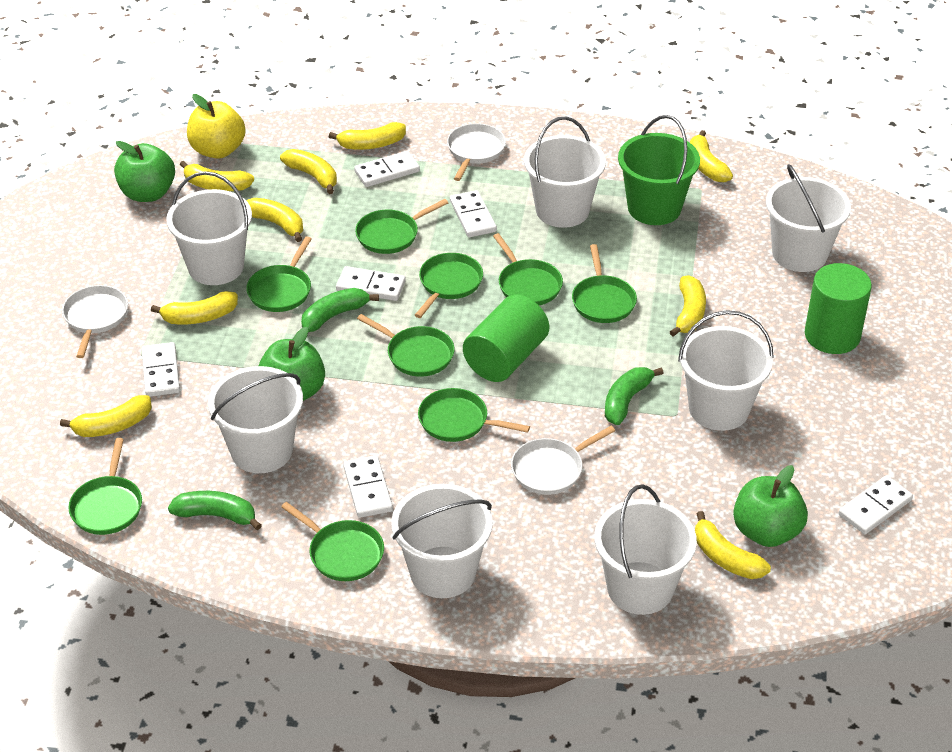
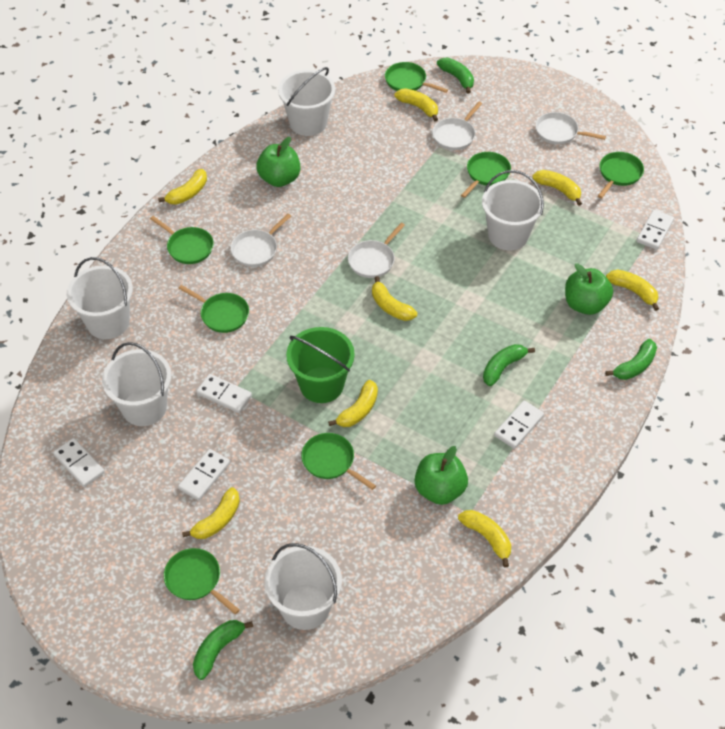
green banana: 3 -> 4
green cylinder: 2 -> 0
green pan: 9 -> 7
white bucket: 7 -> 5
white domino: 6 -> 5
white pan: 3 -> 4
yellow apple: 1 -> 0
yellow banana: 9 -> 8

